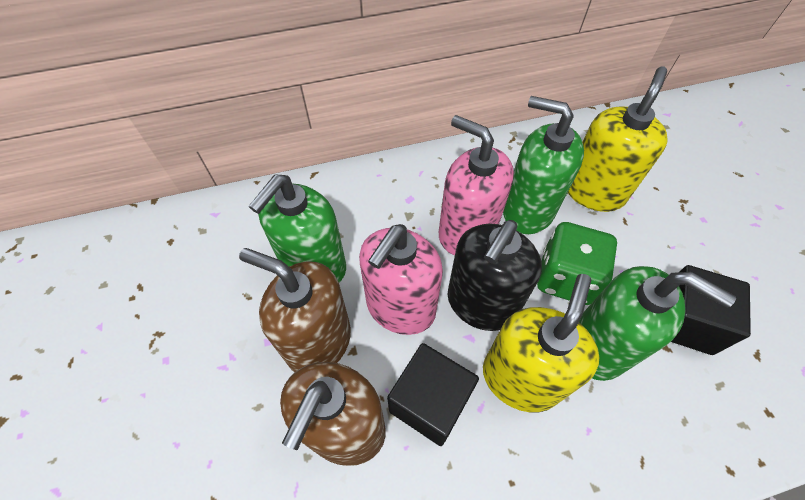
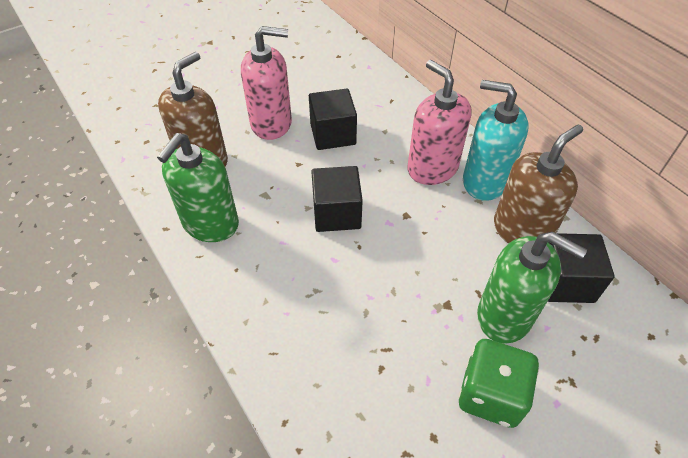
black cube: 2 -> 3
black soap dispenser: 1 -> 0
green soap dispenser: 3 -> 2
turquoise soap dispenser: 0 -> 1
yellow soap dispenser: 2 -> 0

